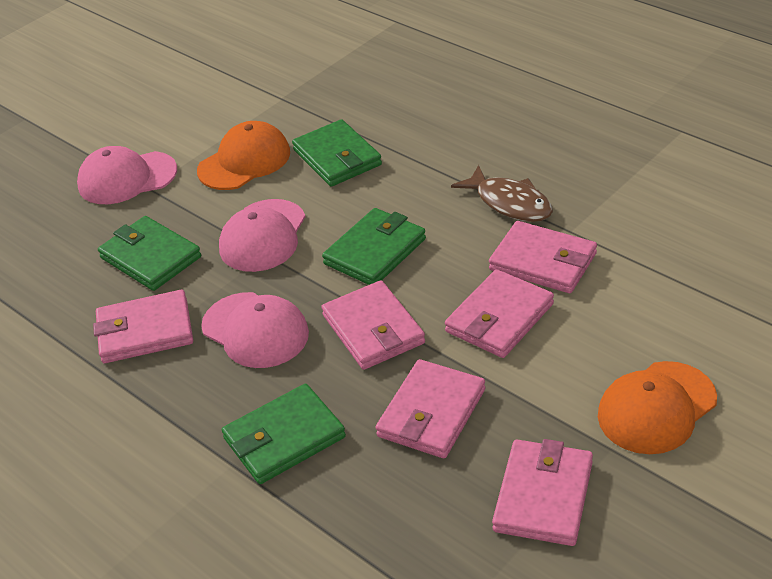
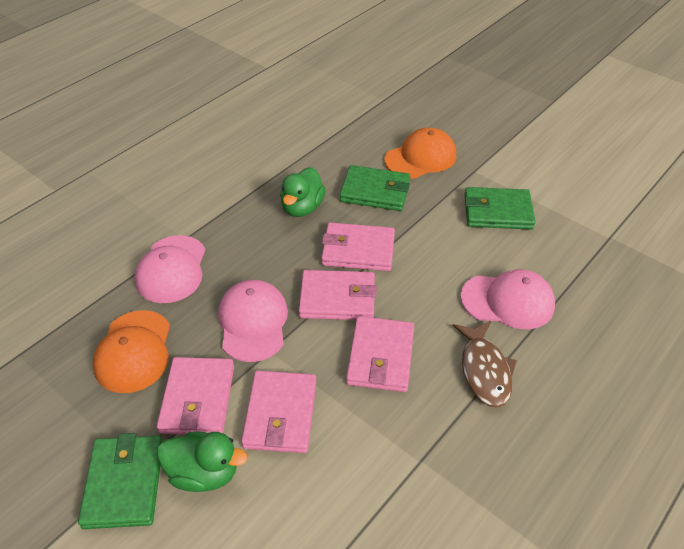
green duck: 0 -> 2
green wallet: 4 -> 3
pink wallet: 6 -> 5

